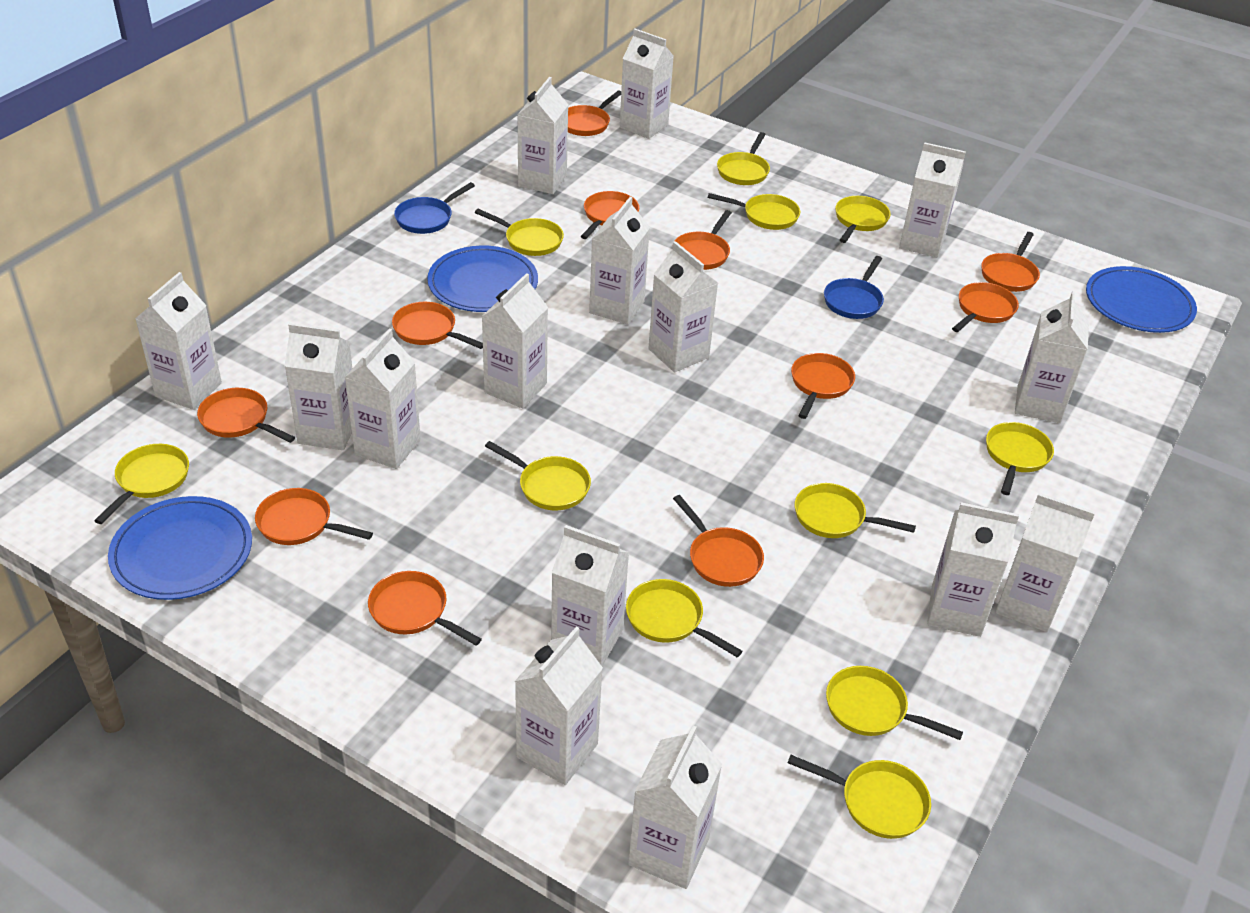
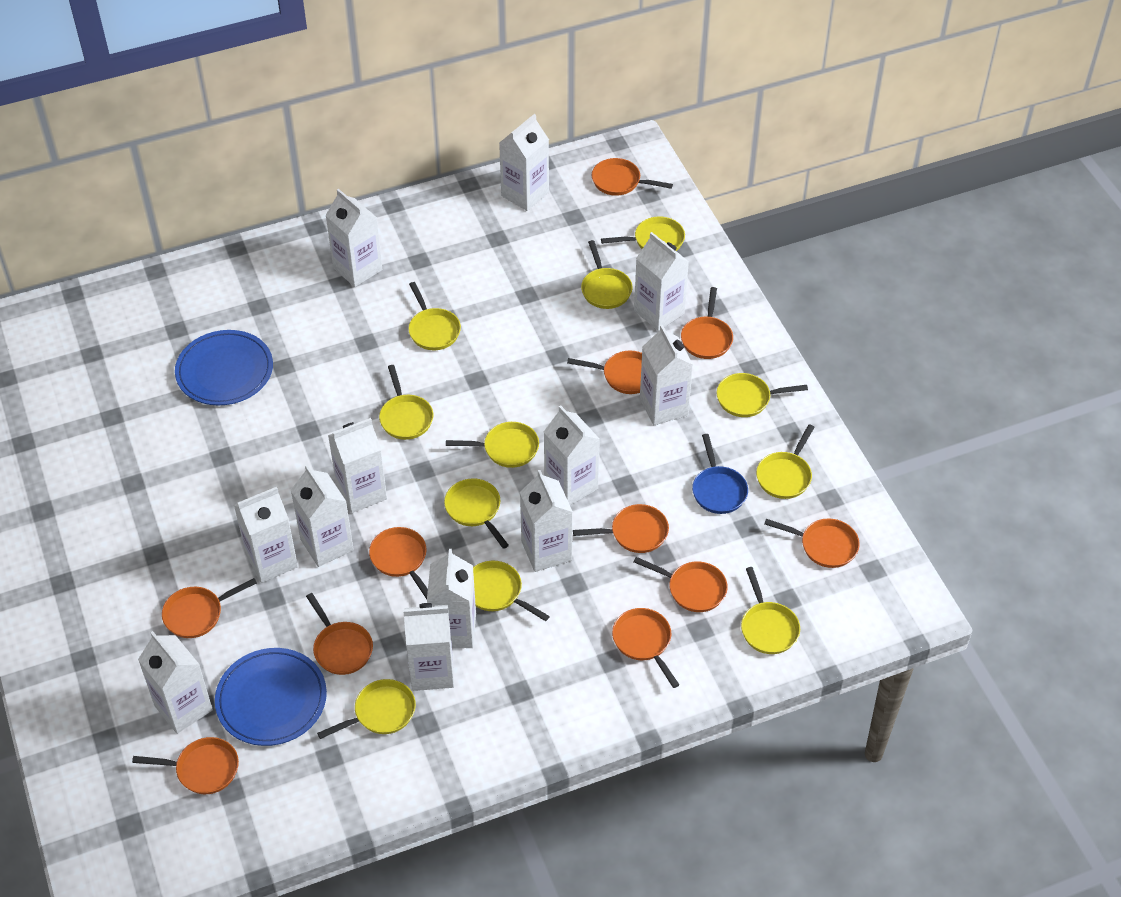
blue pan: 2 -> 1
blue plate: 3 -> 2
white carton: 15 -> 12

